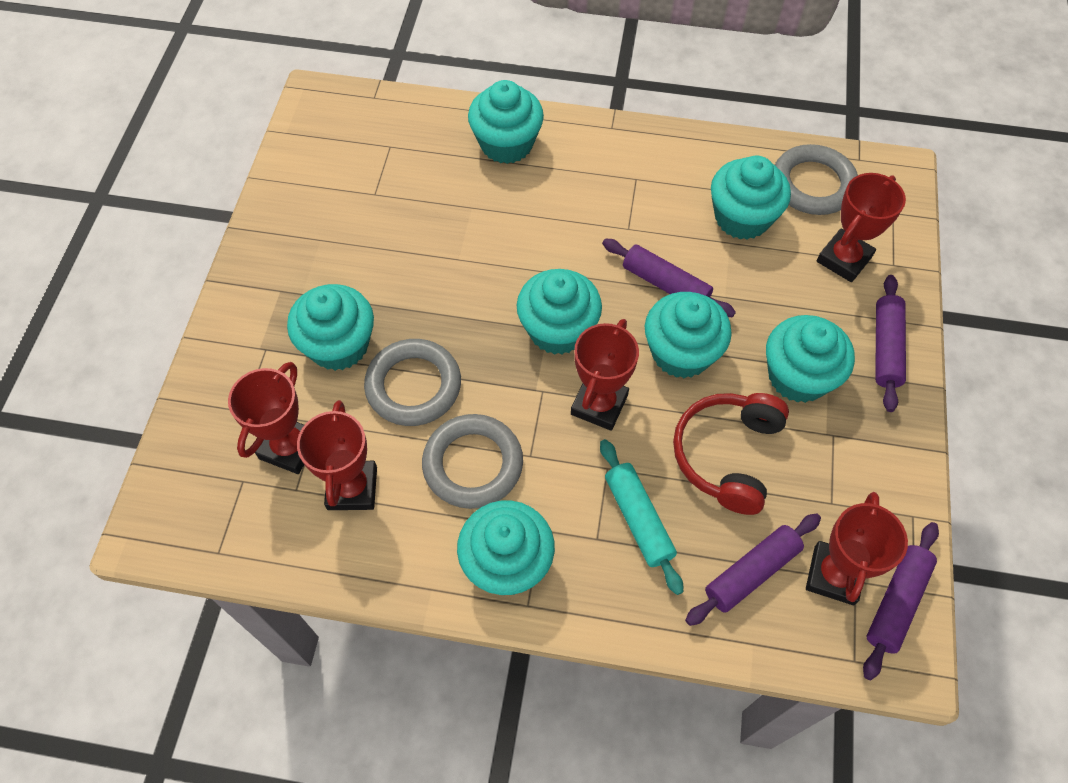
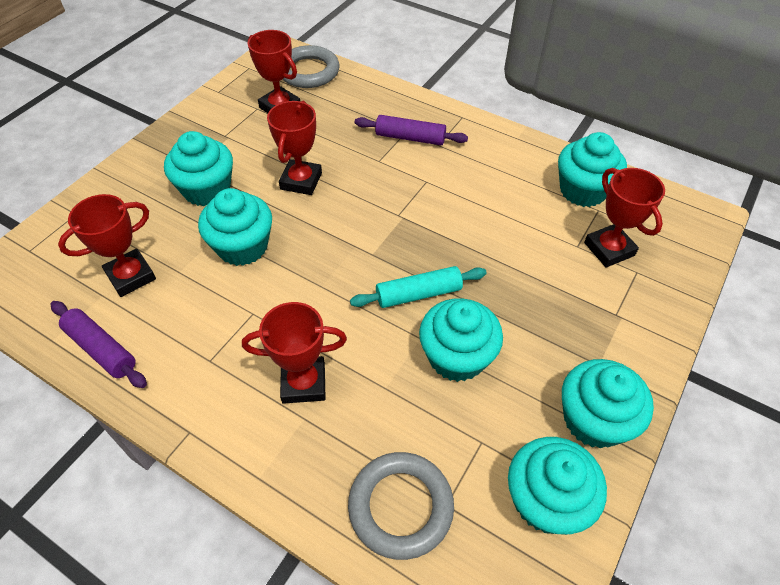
grey ring: 3 -> 2
purple rolling pin: 4 -> 2
red headphones: 1 -> 0
turquoise cupcake: 7 -> 6

